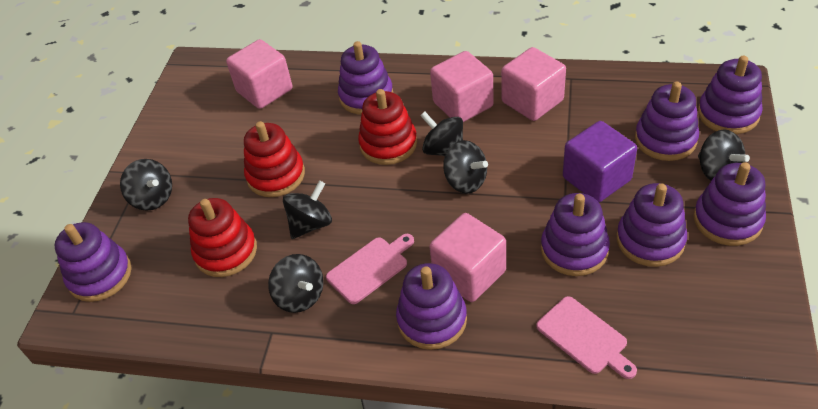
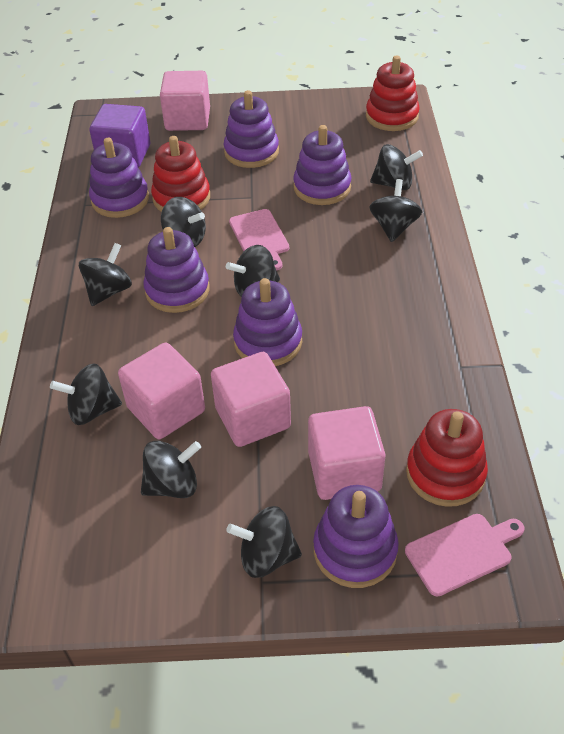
black spinning top: 6 -> 8
purple stacking toy: 8 -> 6

